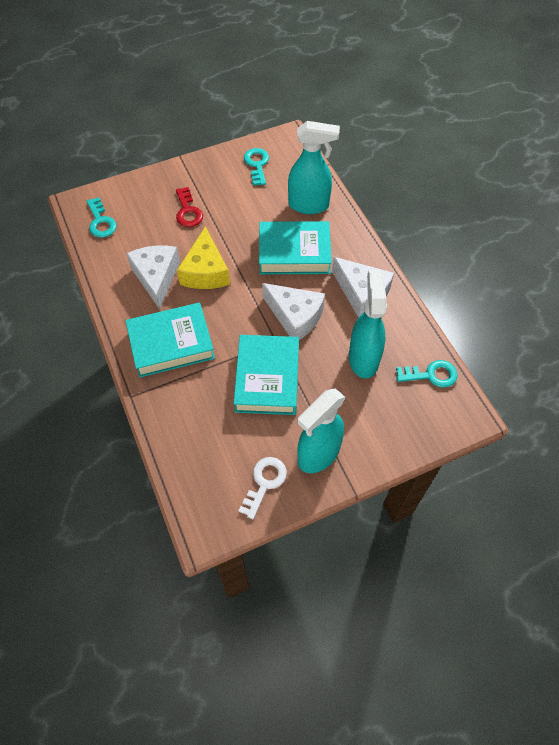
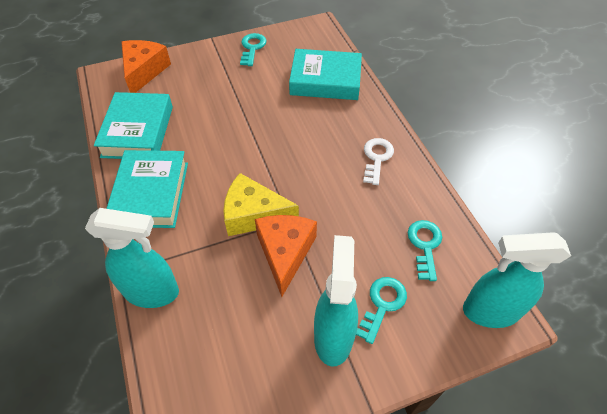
orange cheese: 0 -> 2
red key: 1 -> 0
white cheese: 3 -> 0

